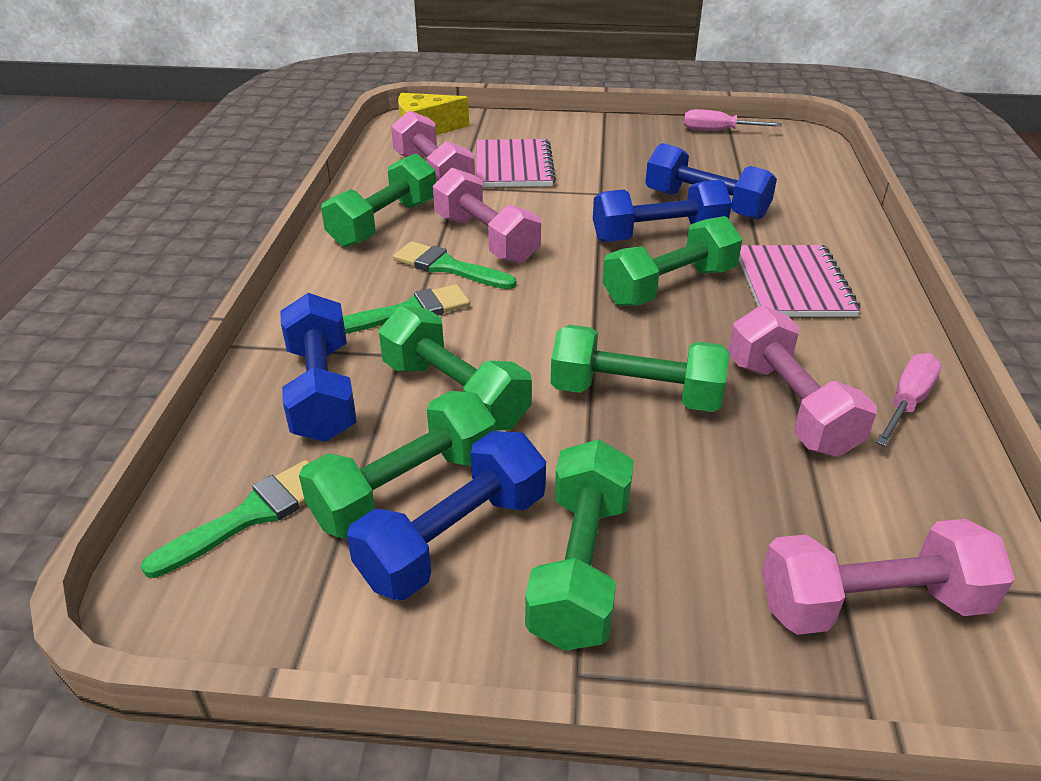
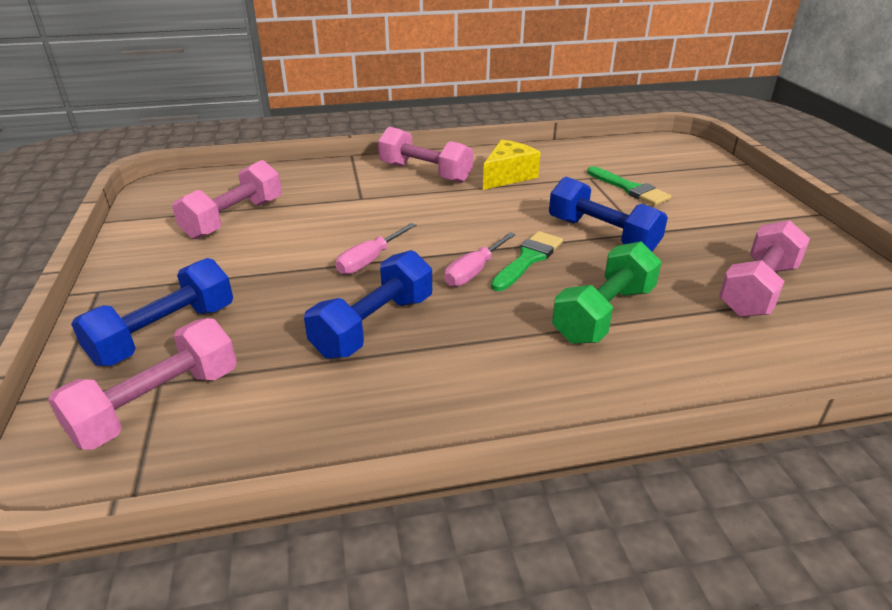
blue dumbbell: 4 -> 3
green brush: 3 -> 2
green dumbbell: 6 -> 1
pink notebook: 2 -> 0

